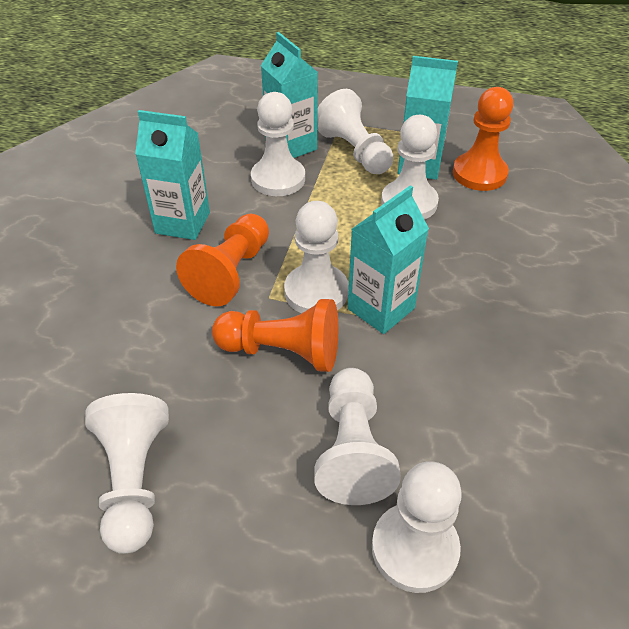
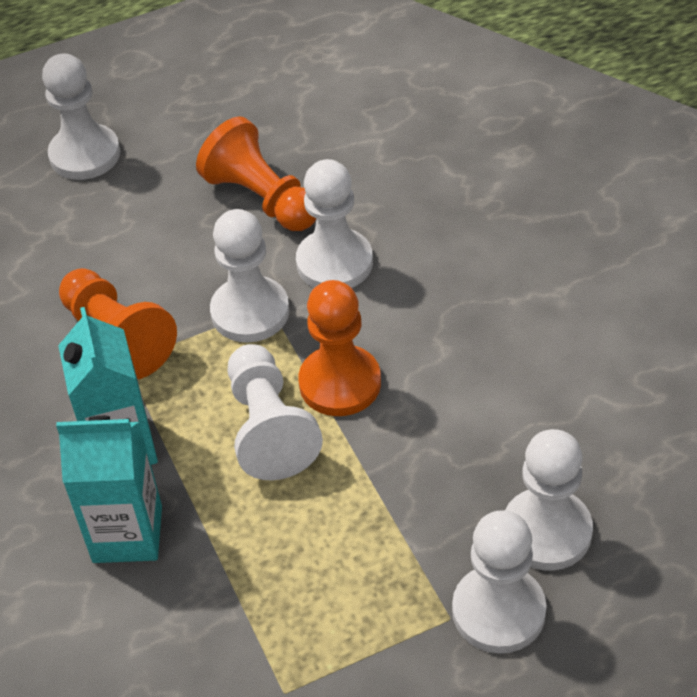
turquoise carton: 4 -> 2
white pawn: 7 -> 6

